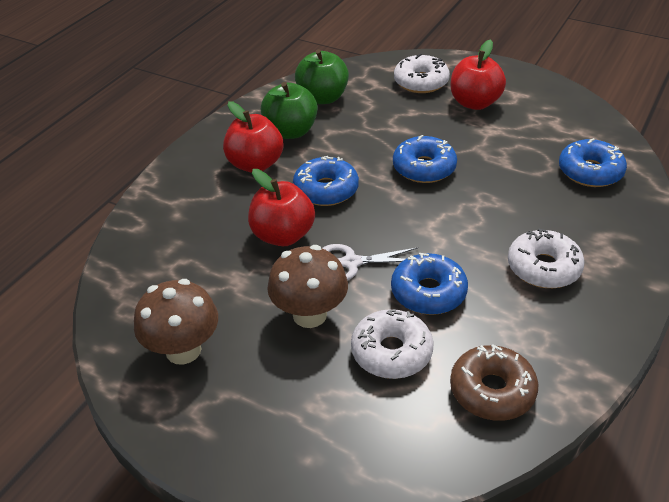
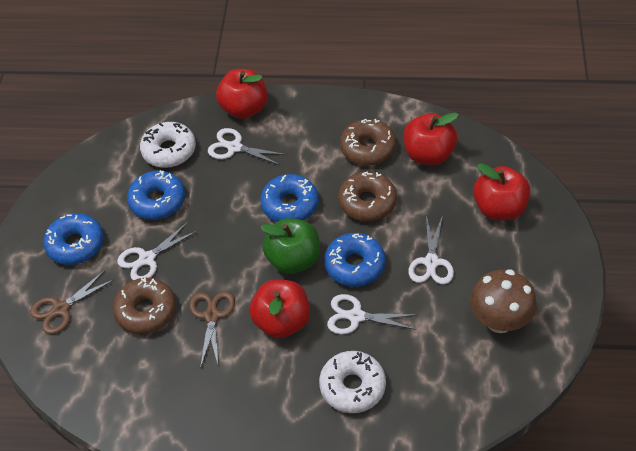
brown donut: 1 -> 3
brown mushroom: 2 -> 1
brown scissors: 0 -> 2
green apple: 2 -> 1
red apple: 3 -> 4
white donut: 3 -> 2
white scissors: 1 -> 4

